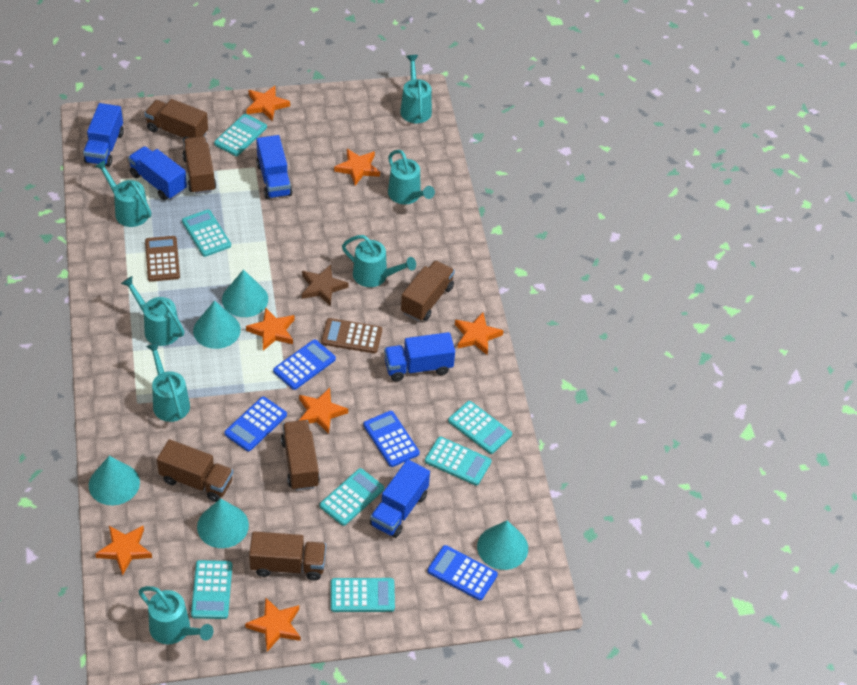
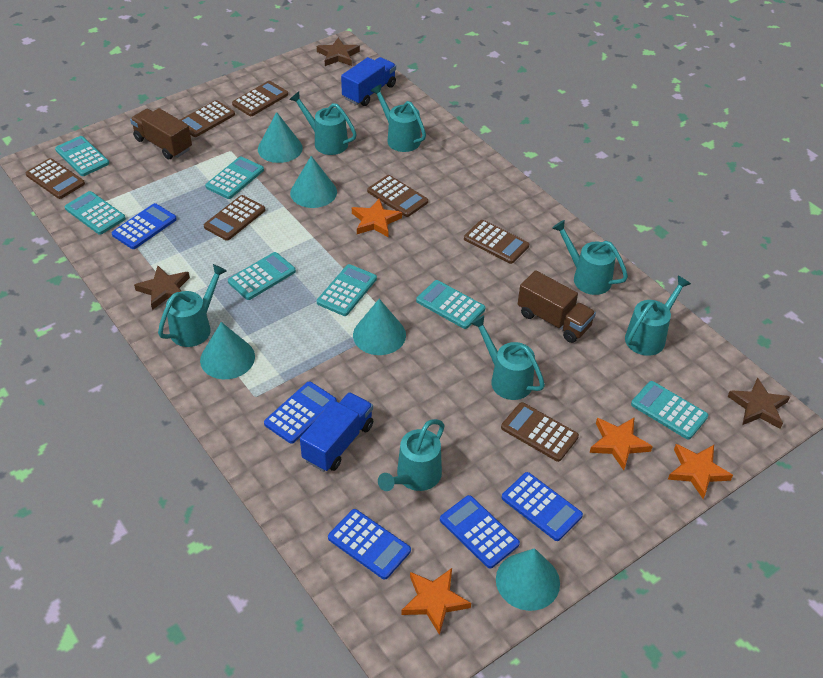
blue calculator: 4 -> 5
blue truck: 5 -> 2
brown calculator: 2 -> 7
brown star: 1 -> 3
brown truck: 6 -> 2
orange star: 7 -> 4

